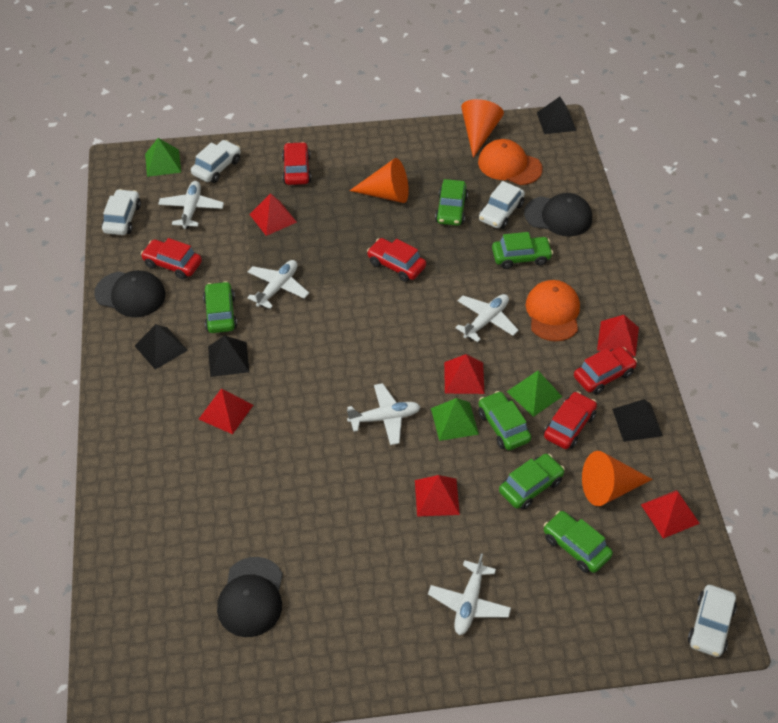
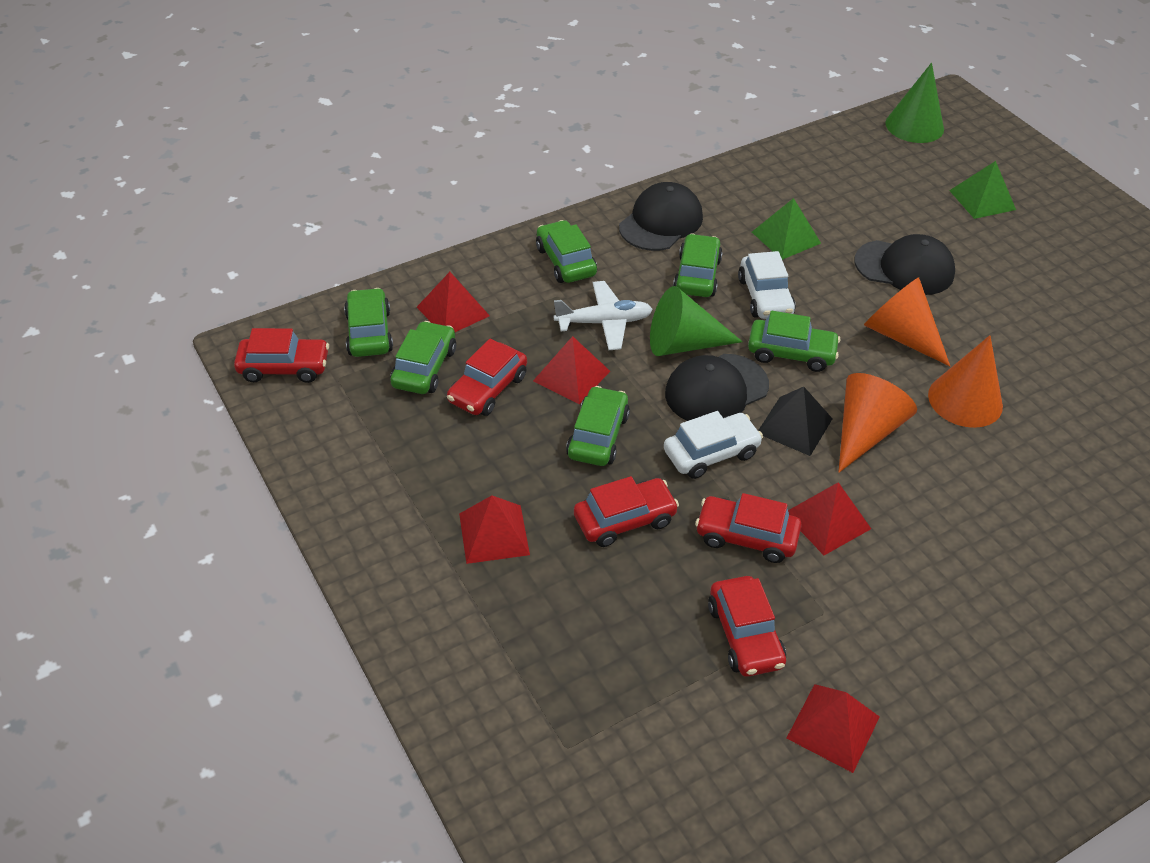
black pyramid: 4 -> 1
green cone: 0 -> 2
green pyramid: 3 -> 2
orange cap: 2 -> 0
red pyramid: 6 -> 5
white car: 4 -> 2
white plane: 5 -> 1

